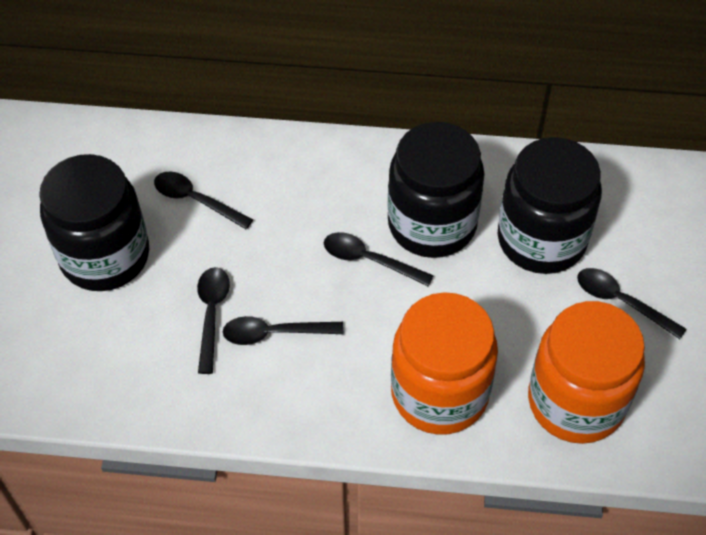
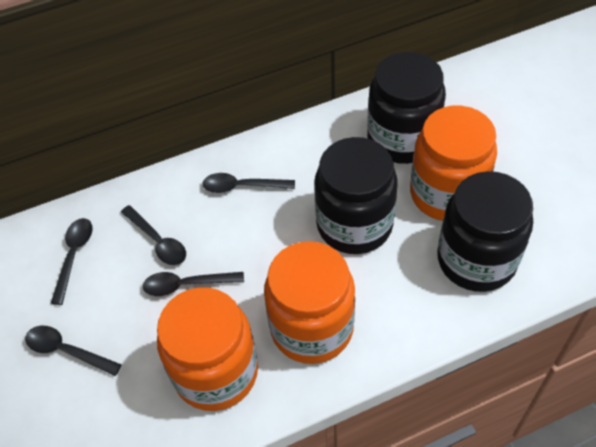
orange jar: 2 -> 3

